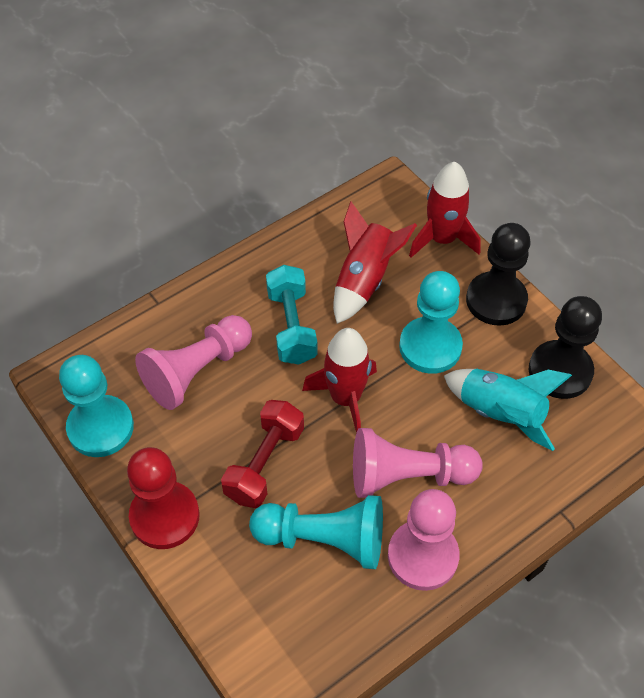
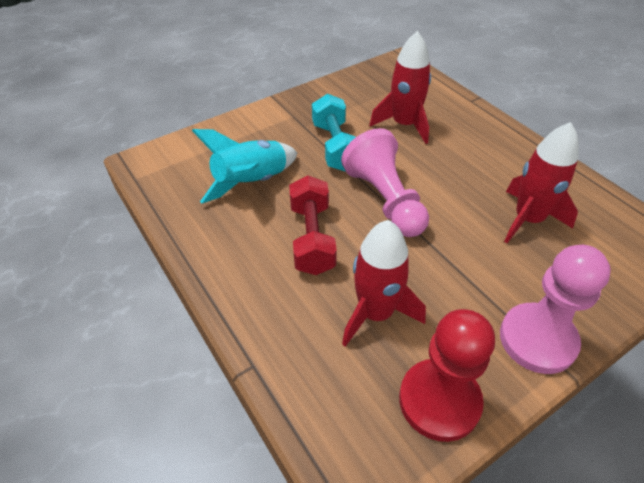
black pawn: 2 -> 0
pink pawn: 3 -> 2
turquoise pawn: 3 -> 0

